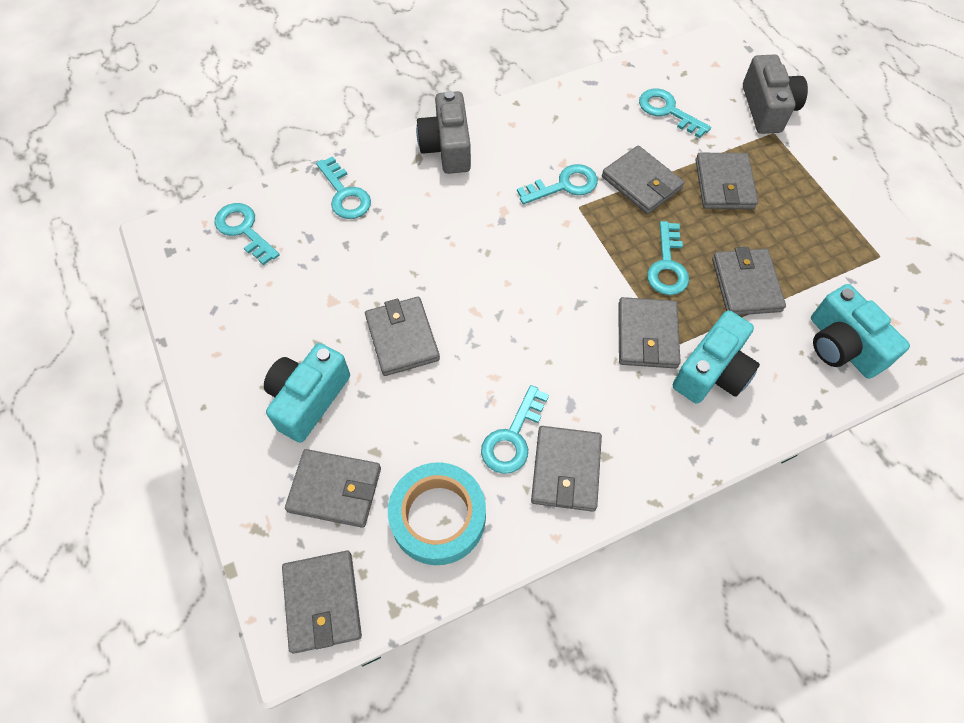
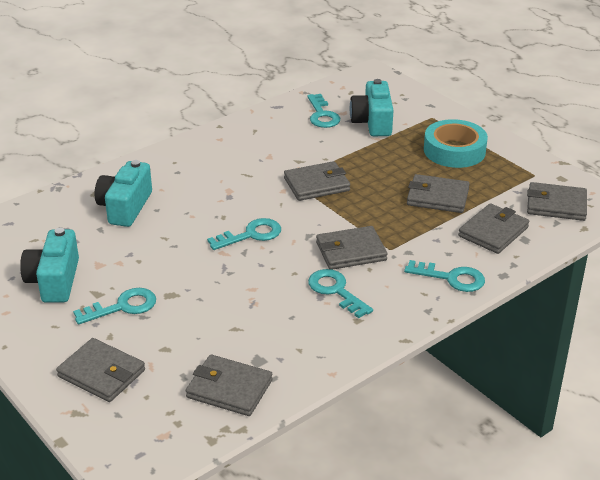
grey camera: 2 -> 0
grey wallet: 8 -> 7
turquoise key: 6 -> 5

